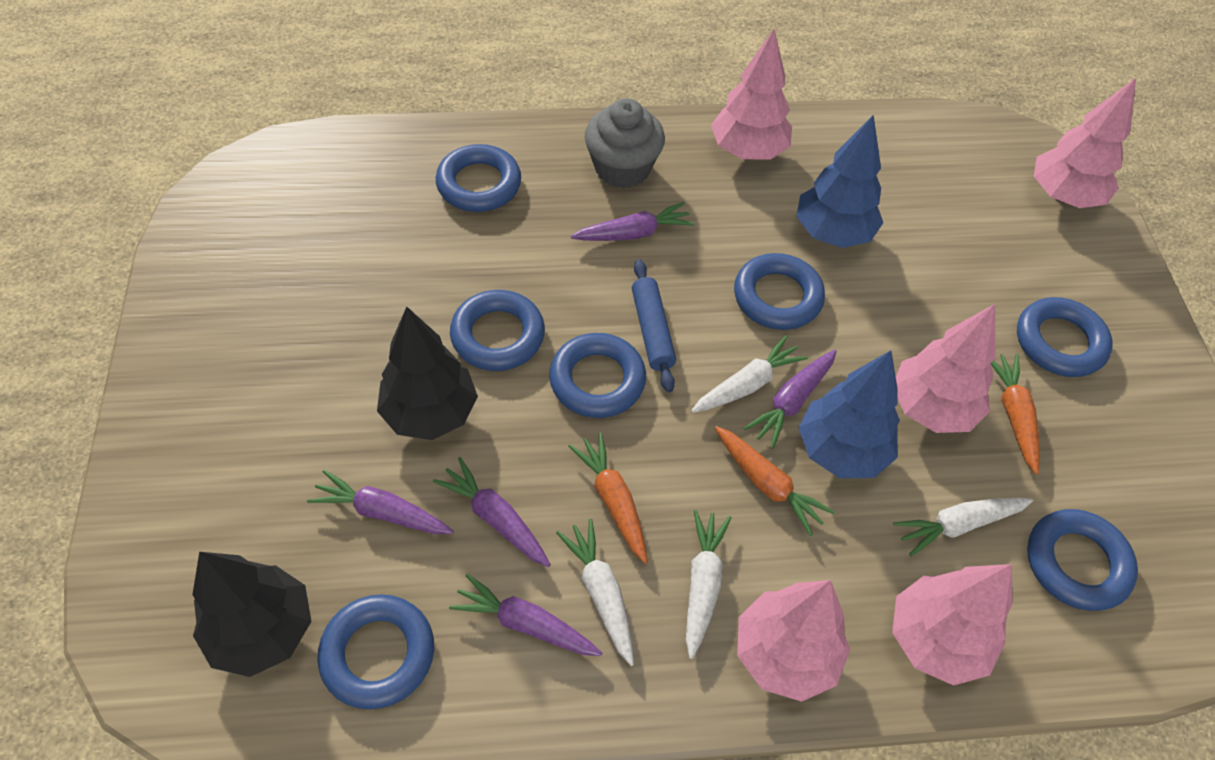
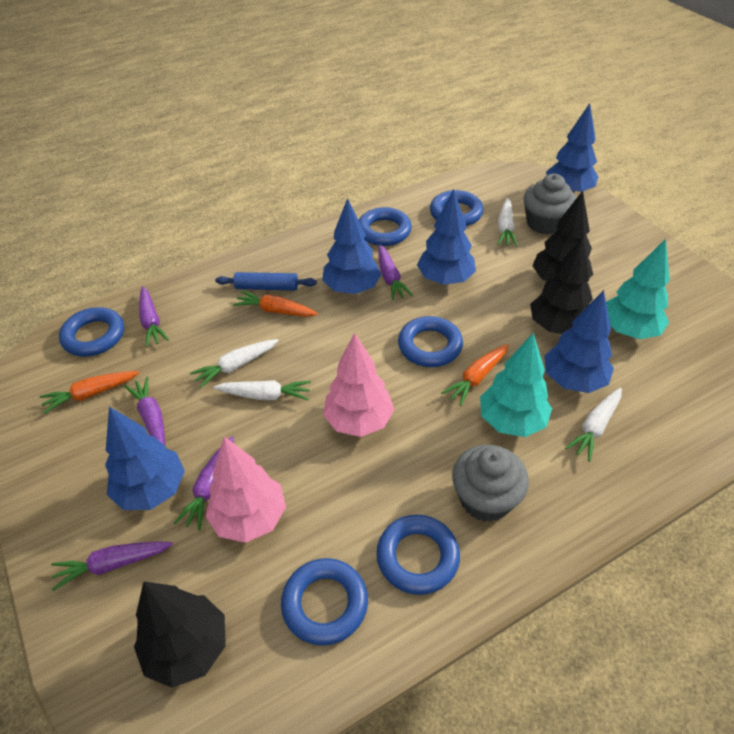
black tree: 2 -> 3
blue ring: 7 -> 6
blue tree: 2 -> 5
grey cupcake: 1 -> 2
pink tree: 5 -> 2
turquoise tree: 0 -> 2

